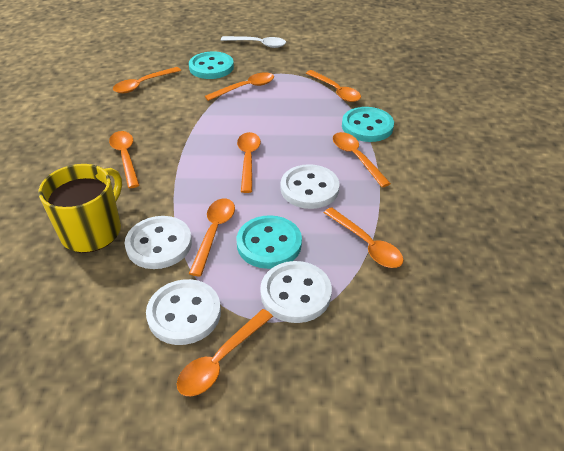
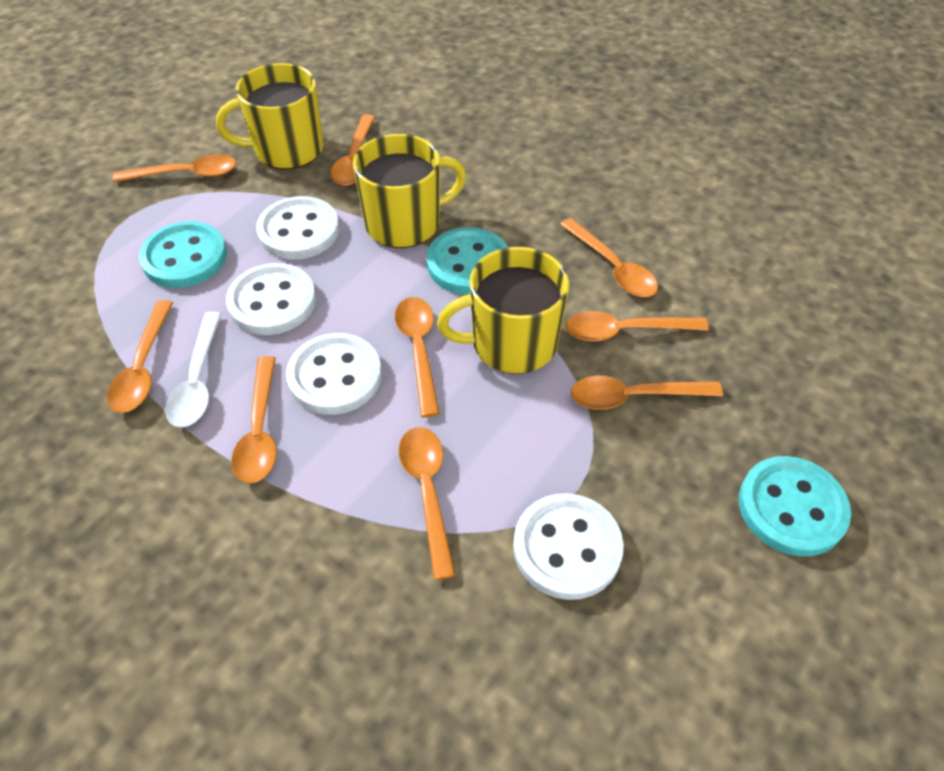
yellow mug: 1 -> 3

